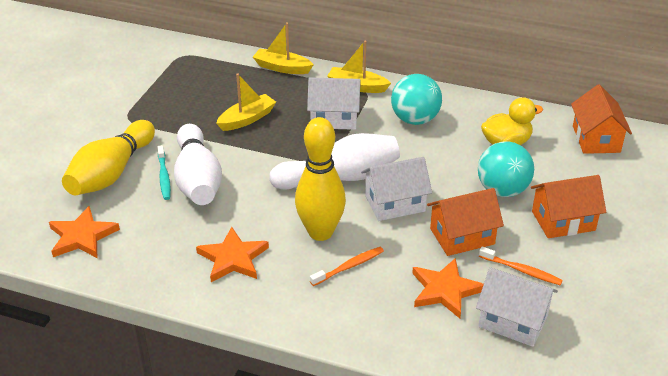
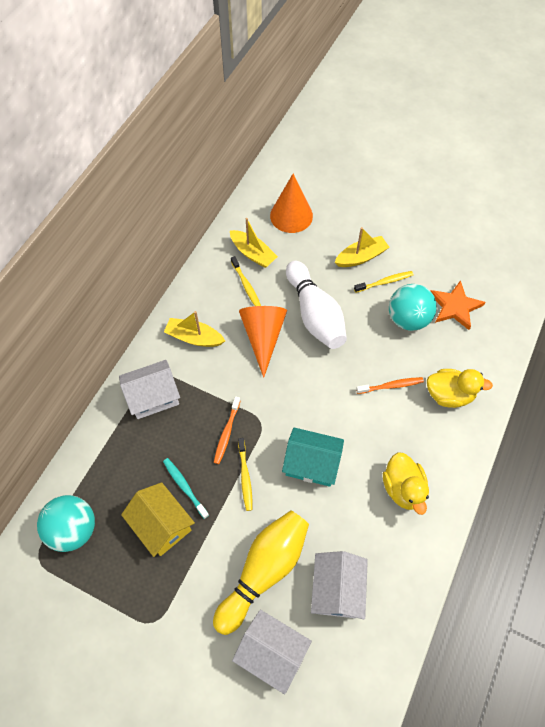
orange cone: 0 -> 2
orange house: 3 -> 0
orange star: 3 -> 1
turquoise house: 0 -> 1
white bowling pin: 2 -> 1
yellow bowling pin: 2 -> 1
yellow duck: 1 -> 2
yellow house: 0 -> 1
yellow toothbrush: 0 -> 3

